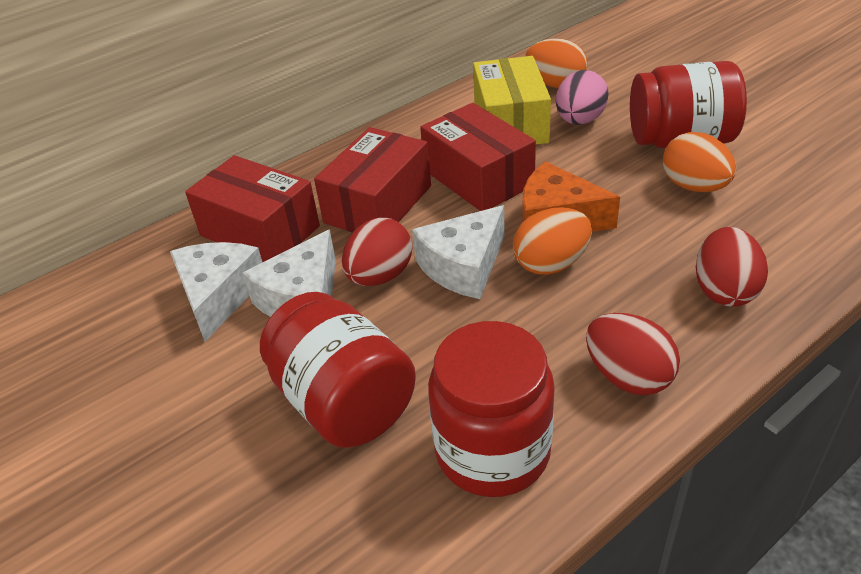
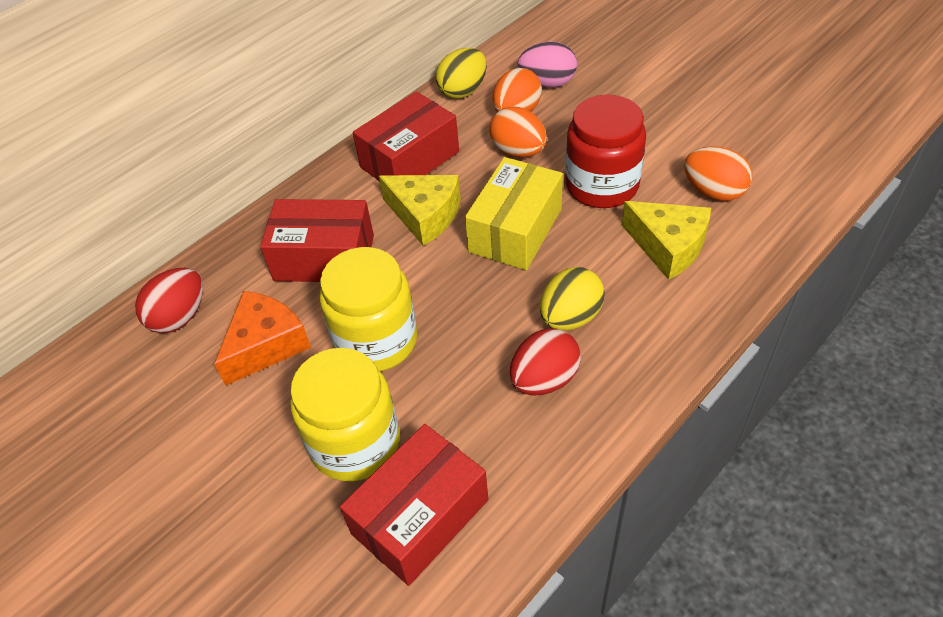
red egg: 3 -> 2
red jar: 3 -> 1
white cheese: 3 -> 0
yellow cheese: 0 -> 2
yellow egg: 0 -> 2
yellow jar: 0 -> 2

